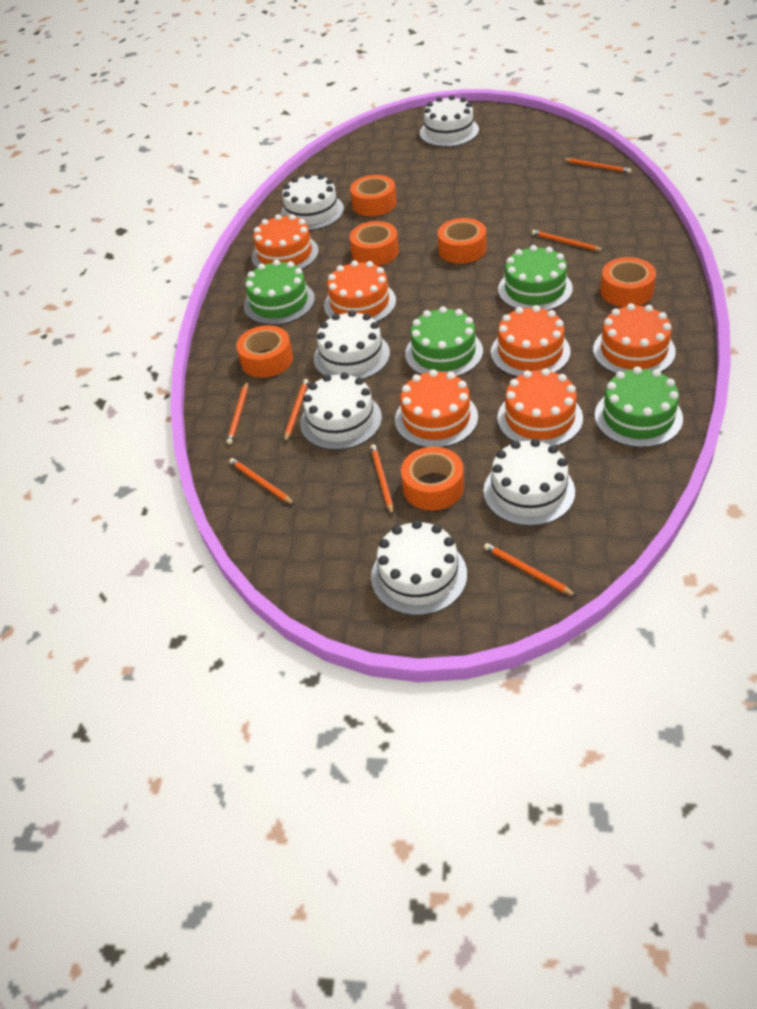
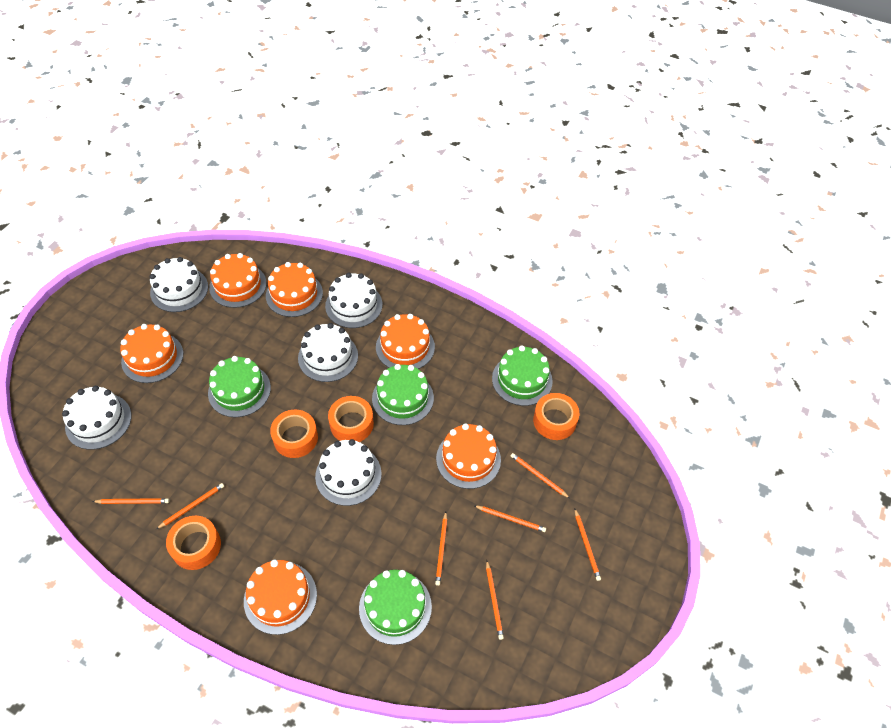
orange tape: 6 -> 4
white cake: 6 -> 5

